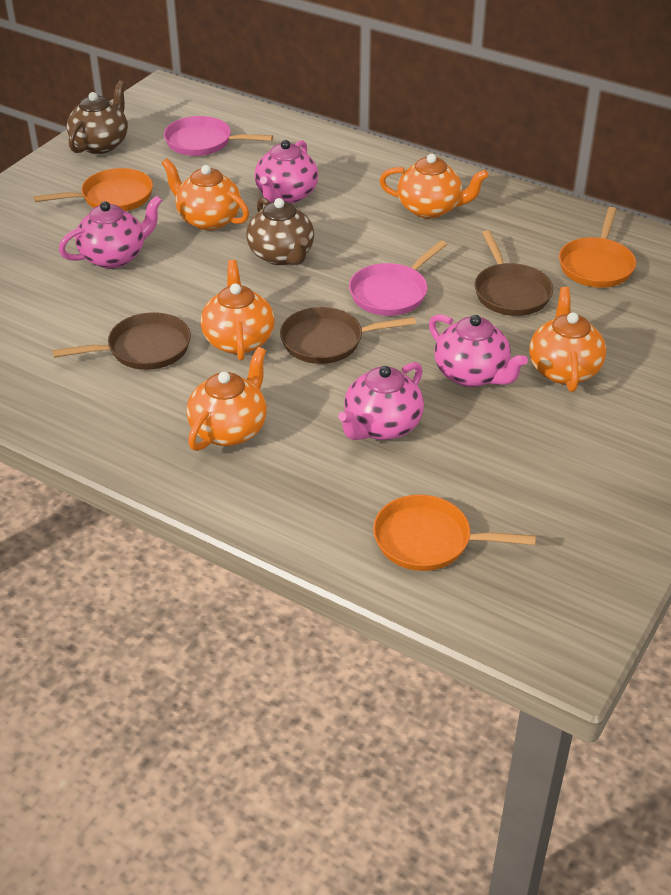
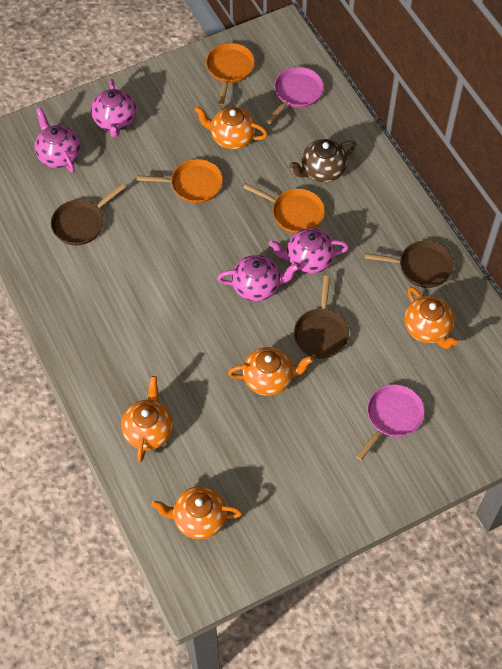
brown teapot: 2 -> 1

